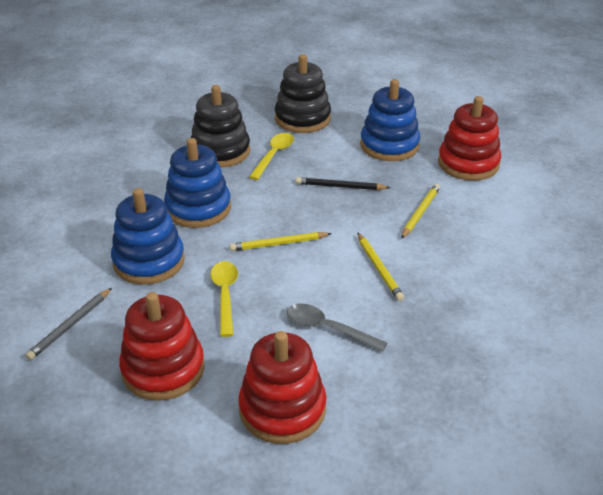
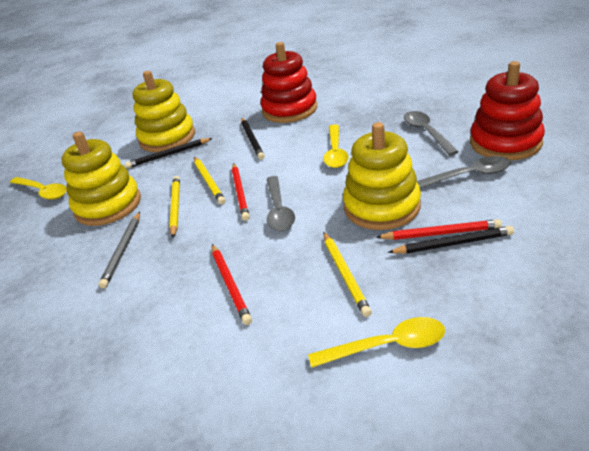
black pencil: 1 -> 3
black stacking toy: 2 -> 0
blue stacking toy: 3 -> 0
grey spoon: 1 -> 3
red pencil: 0 -> 3
red stacking toy: 3 -> 2
yellow spoon: 2 -> 3
yellow stacking toy: 0 -> 3

